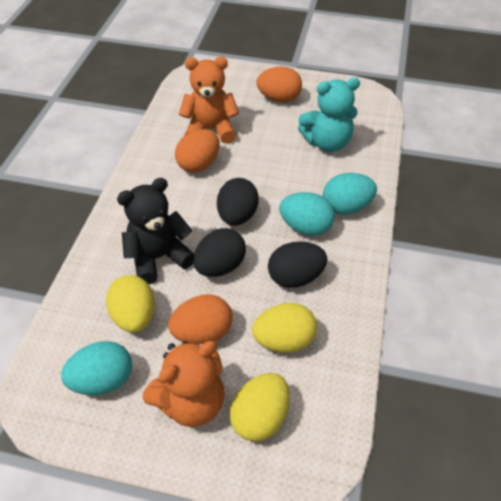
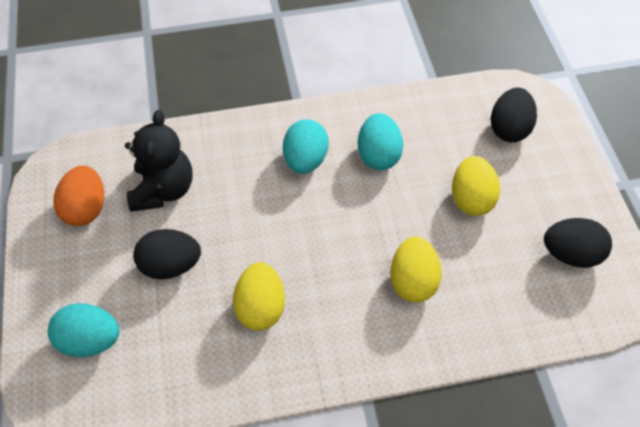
orange egg: 3 -> 1
orange teddy bear: 2 -> 0
turquoise teddy bear: 1 -> 0

